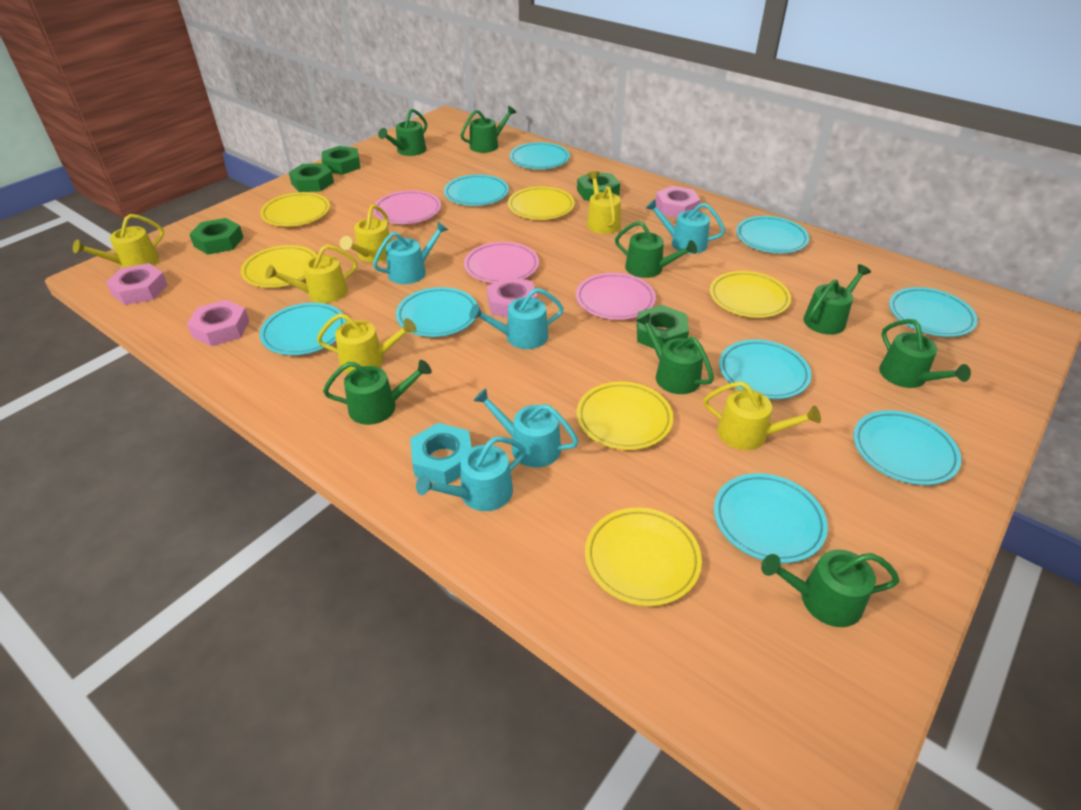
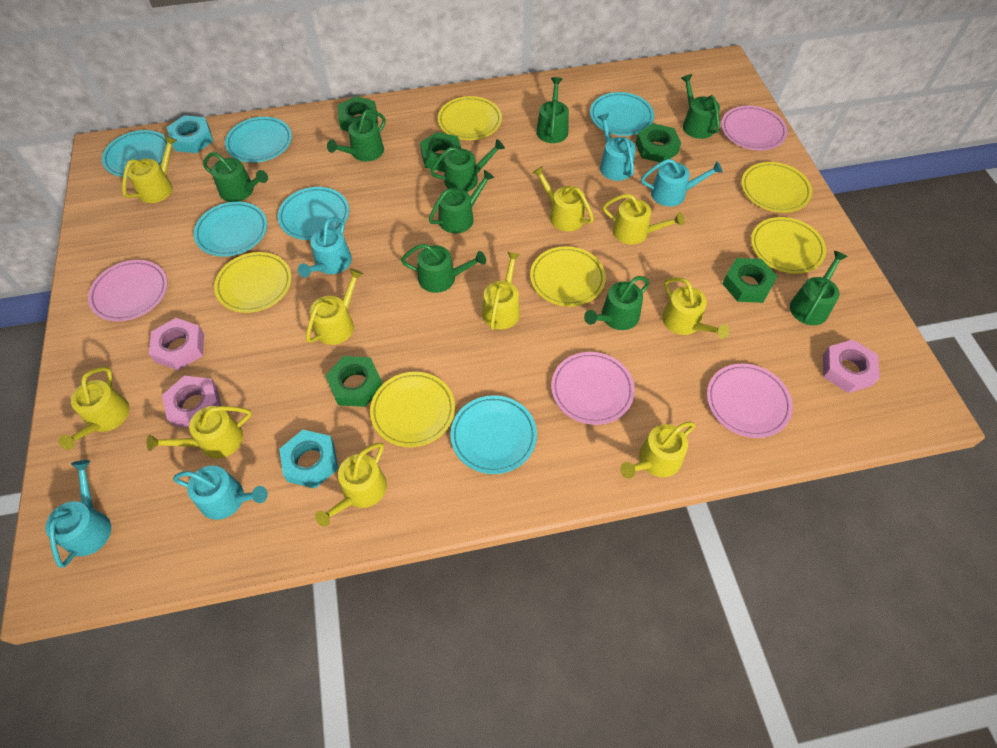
green watering can: 8 -> 9
pink nut: 4 -> 3
pink plate: 3 -> 4
turquoise nut: 1 -> 2
turquoise plate: 9 -> 6
yellow watering can: 6 -> 10

